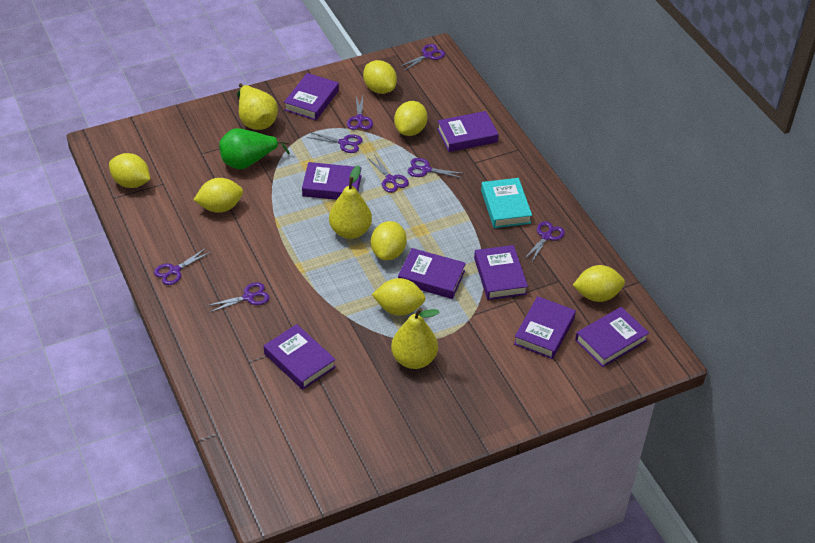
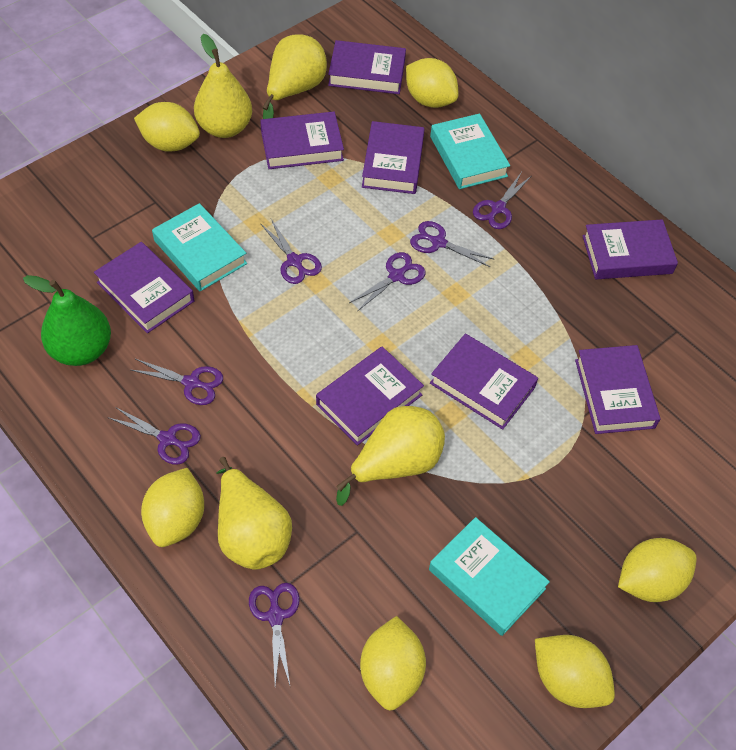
purple scissors: 8 -> 7
turquoise book: 1 -> 3
yellow lemon: 7 -> 6
yellow pear: 3 -> 4

